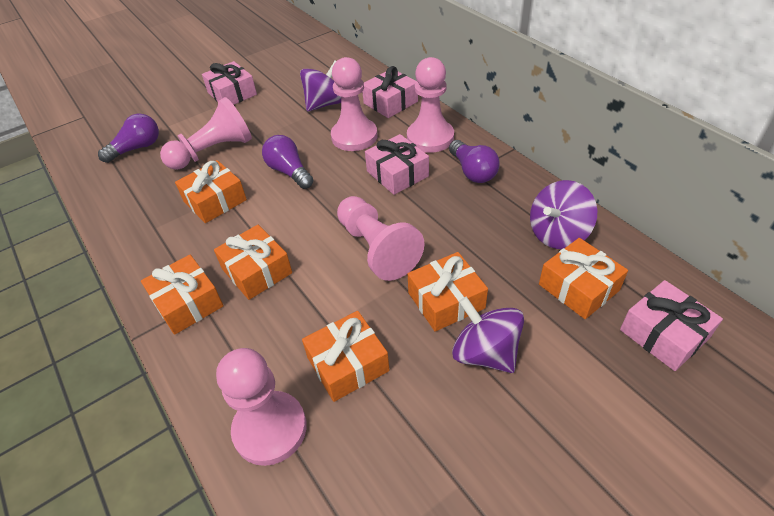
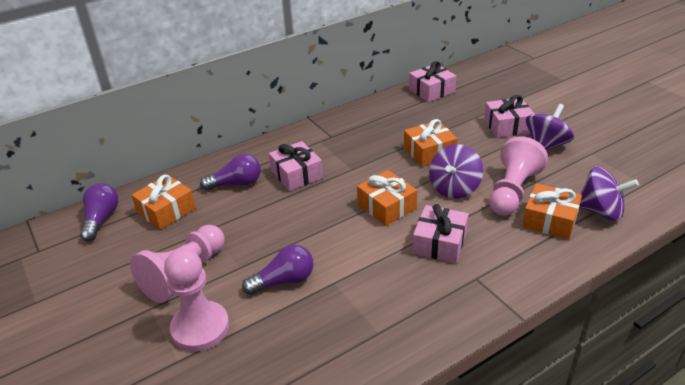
orange gift: 6 -> 4
pink pawn: 5 -> 3

